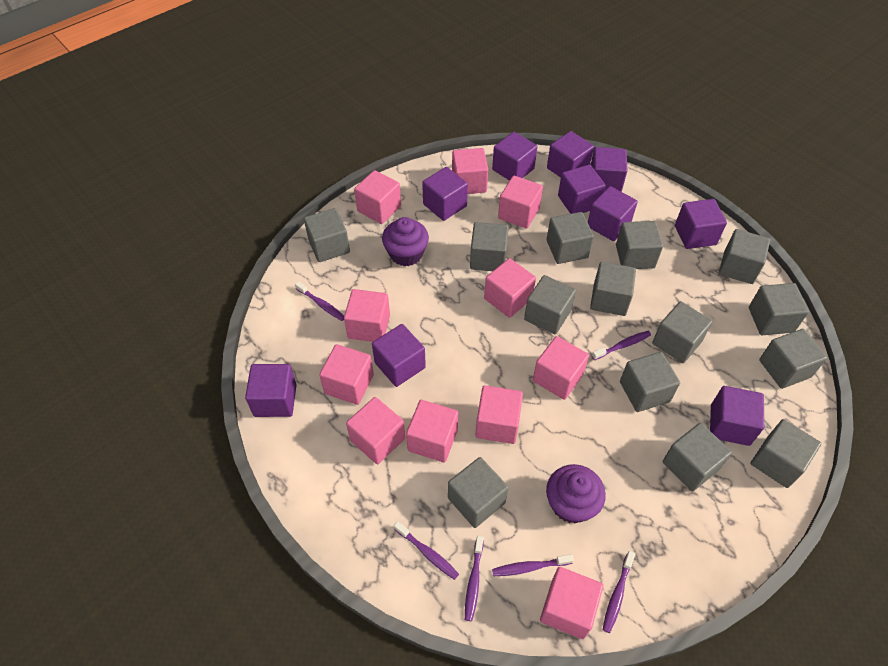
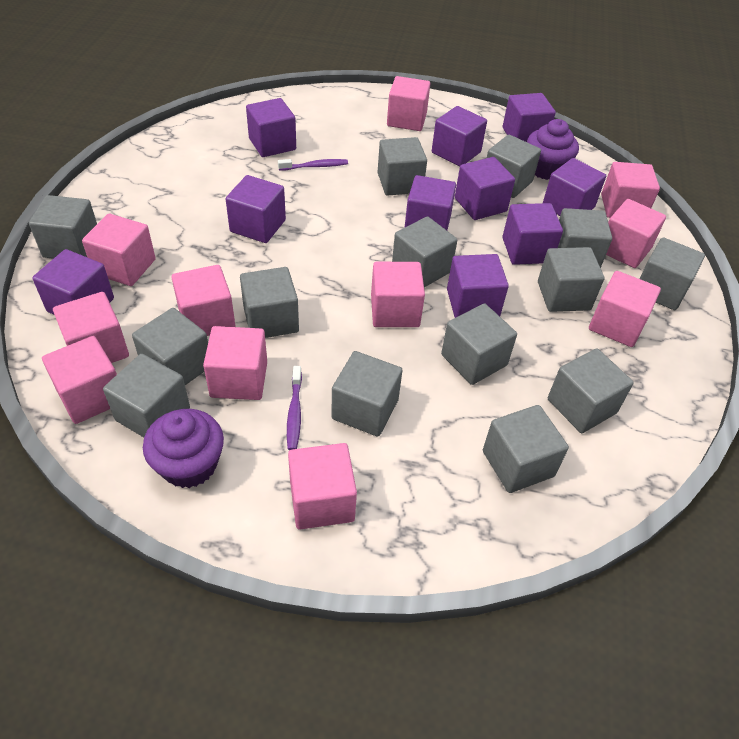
purple toothbrush: 6 -> 2

